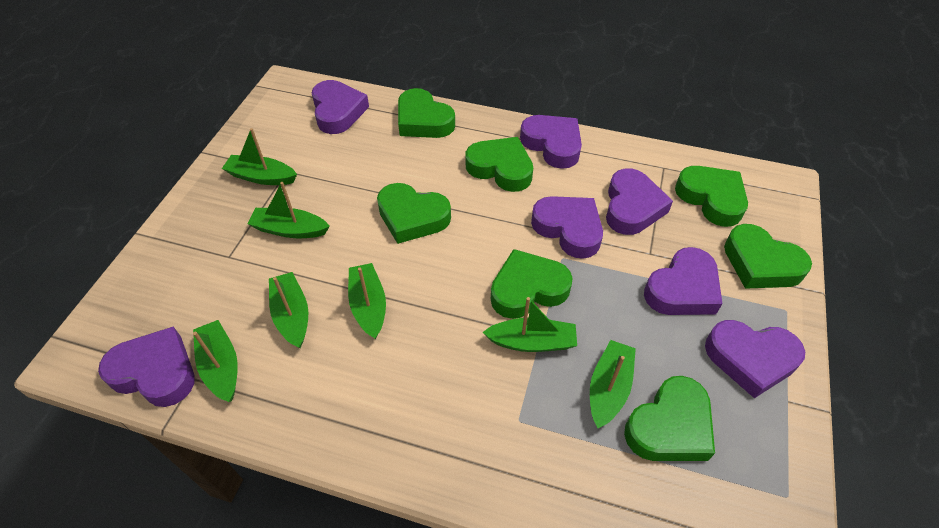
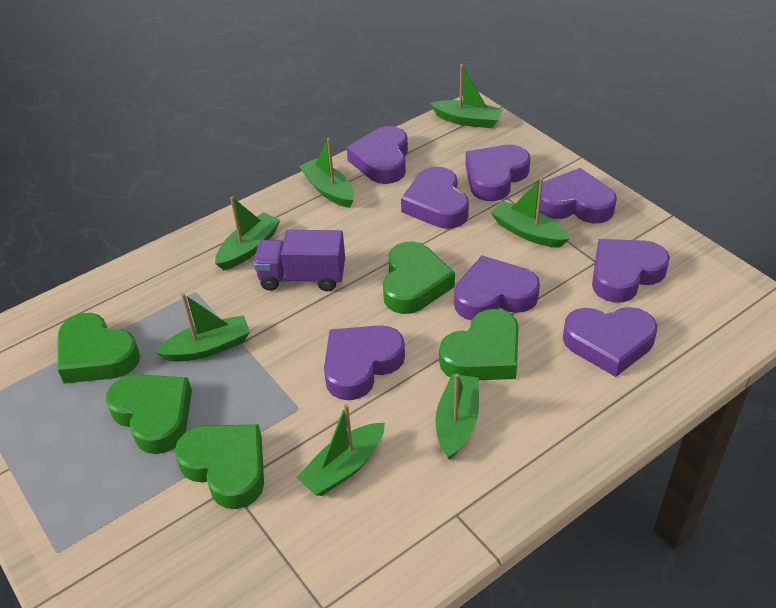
green heart: 7 -> 5
purple heart: 7 -> 8
purple truck: 0 -> 1

